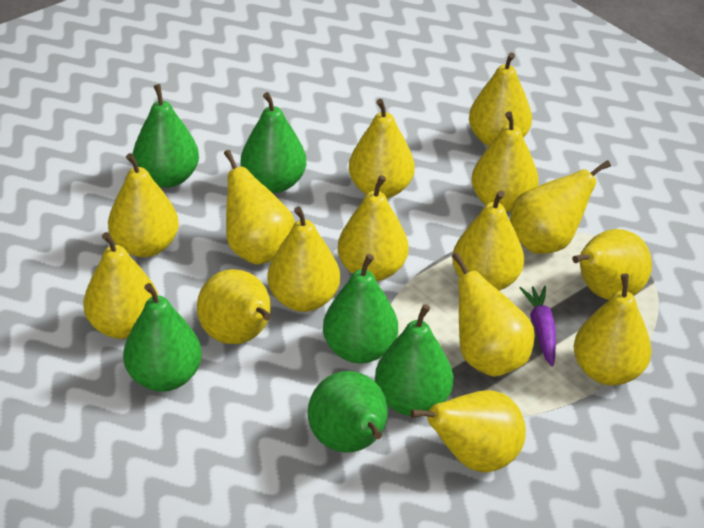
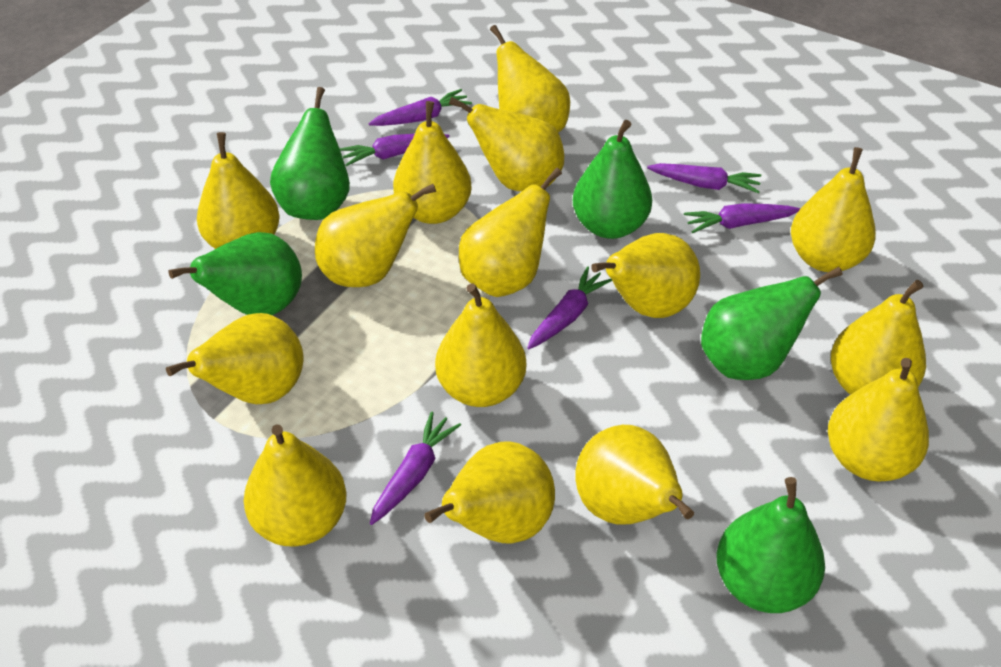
green pear: 6 -> 5
purple carrot: 1 -> 6

